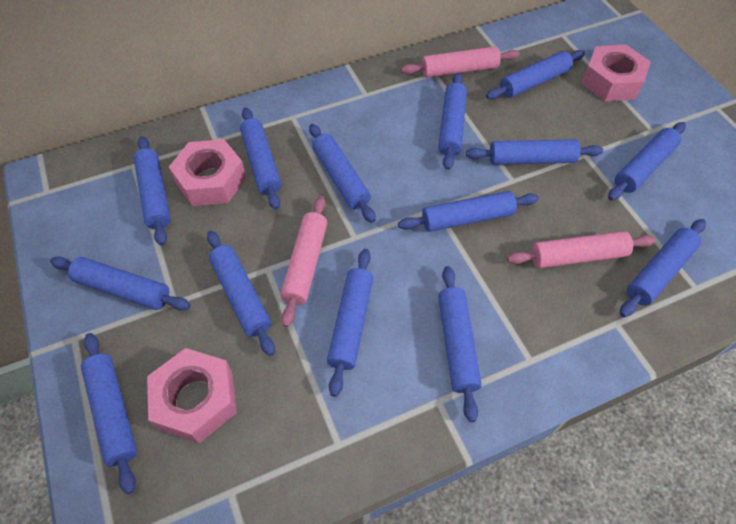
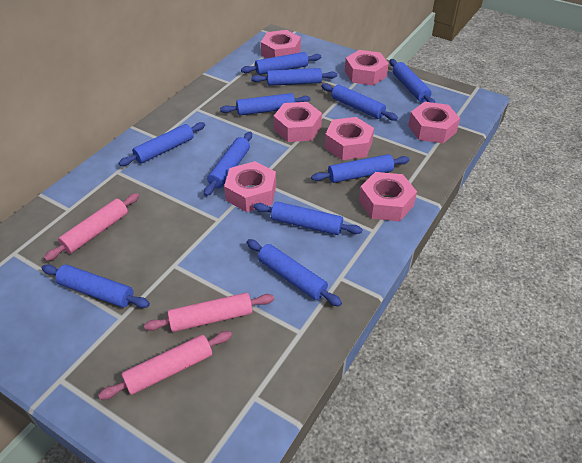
blue rolling pin: 14 -> 11
pink nut: 3 -> 7

